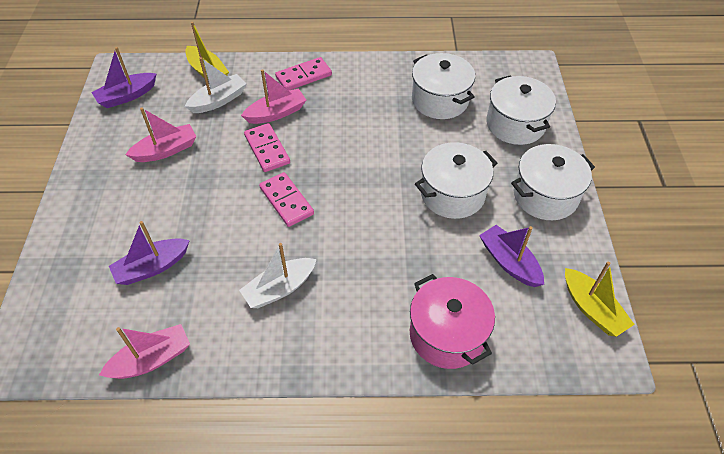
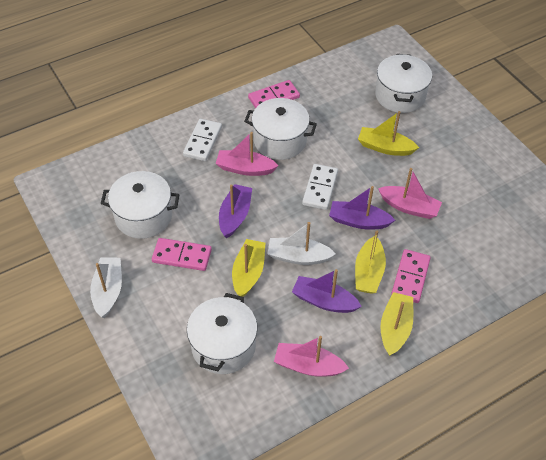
pink pot: 1 -> 0
white domino: 0 -> 2
yellow boat: 2 -> 4

